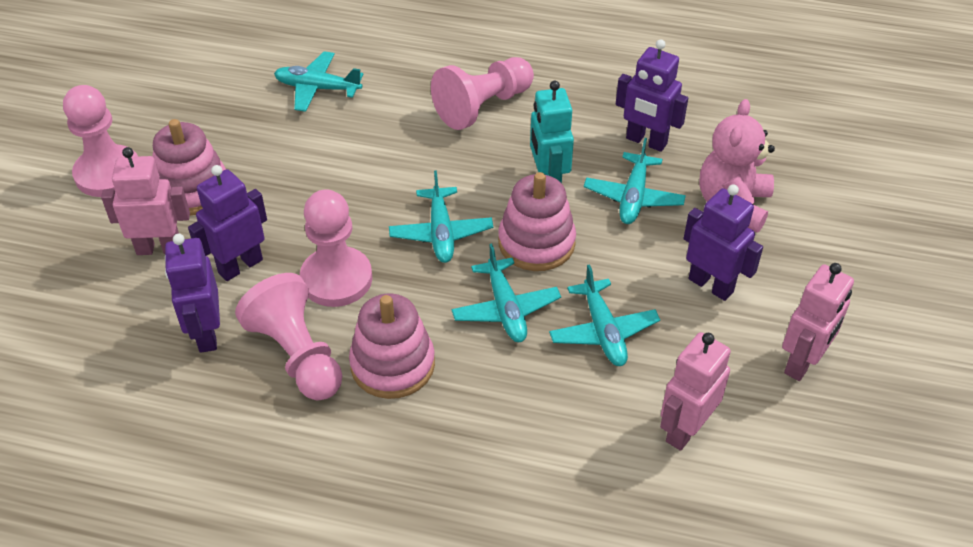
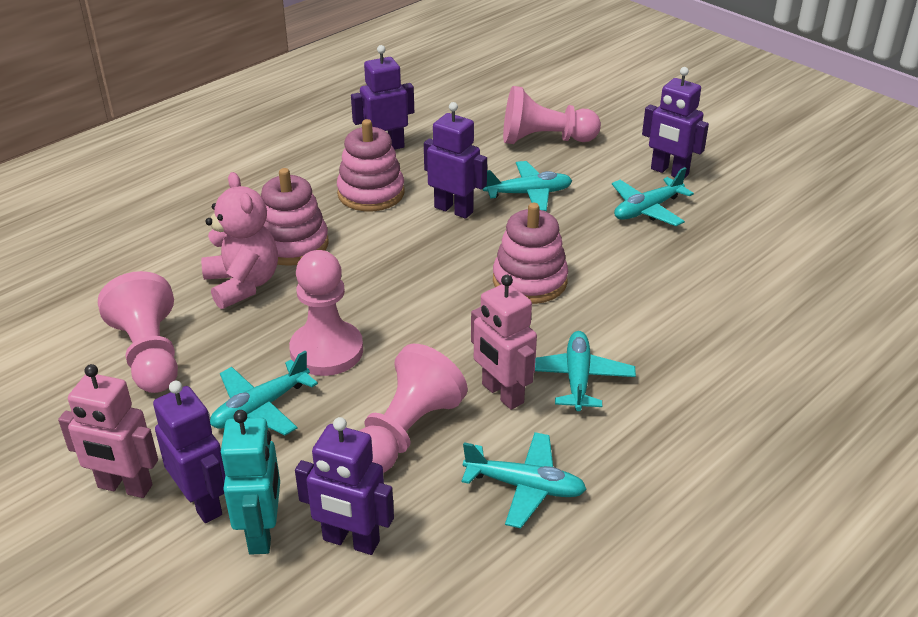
pink robot: 3 -> 2
purple robot: 4 -> 5

